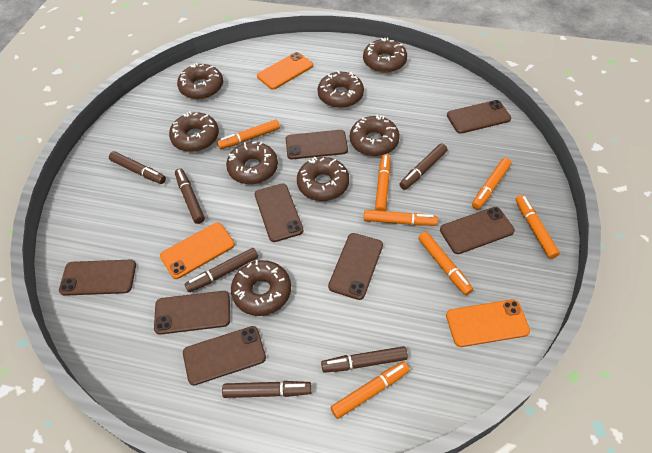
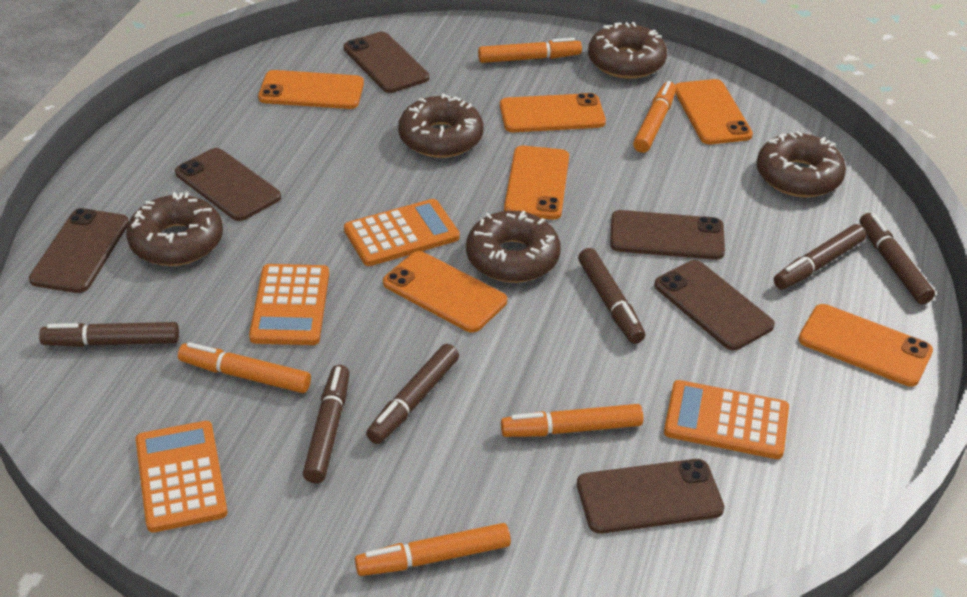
brown donut: 8 -> 5
brown phone: 8 -> 6
orange calculator: 0 -> 4
orange marker: 7 -> 5
orange phone: 3 -> 6

